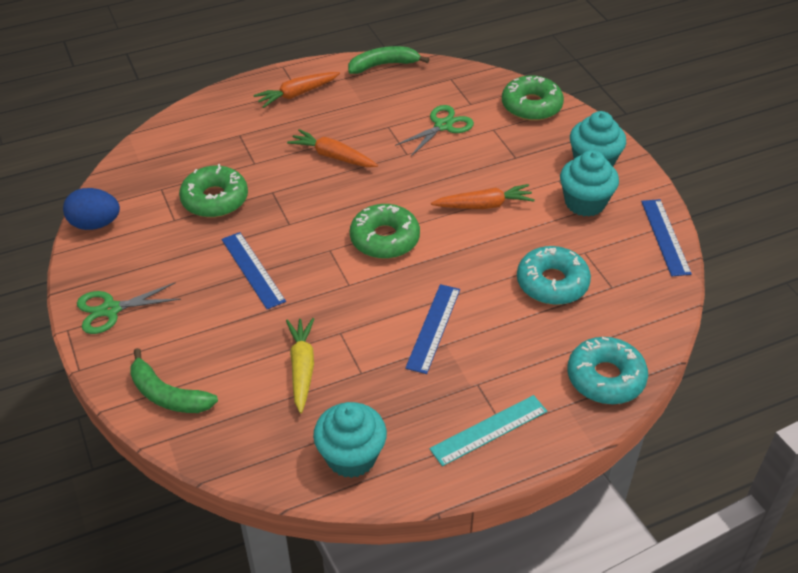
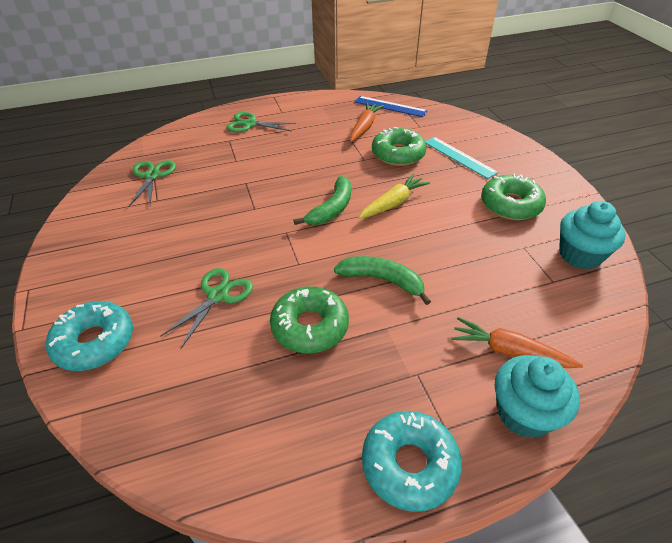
blue egg: 1 -> 0
blue ruler: 3 -> 1
green scissors: 2 -> 3
orange carrot: 3 -> 2
turquoise cupcake: 3 -> 2

